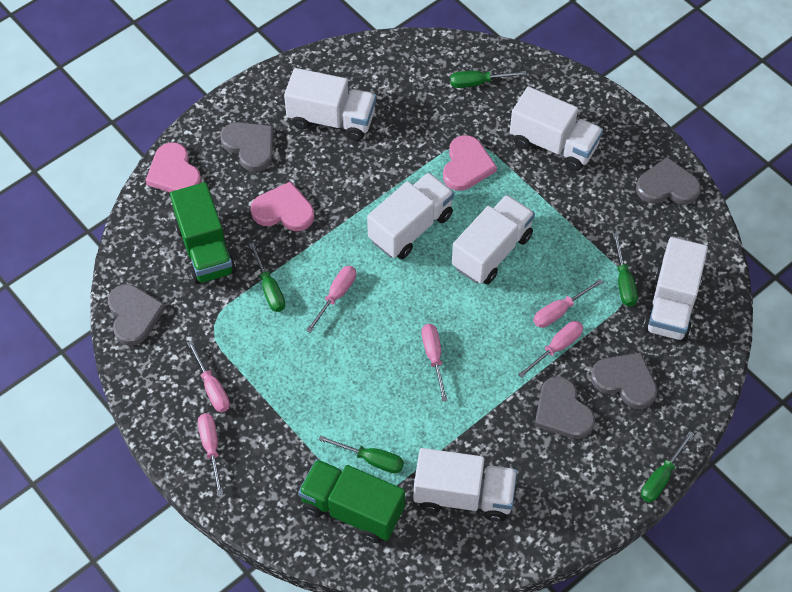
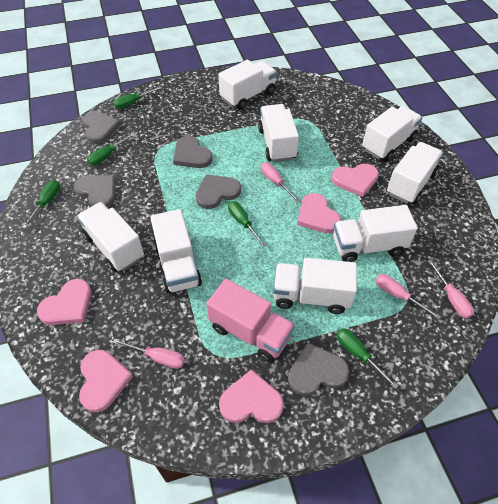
green truck: 2 -> 0
pink heart: 3 -> 5
pink screwdriver: 6 -> 4
pink truck: 0 -> 1
white truck: 6 -> 8

